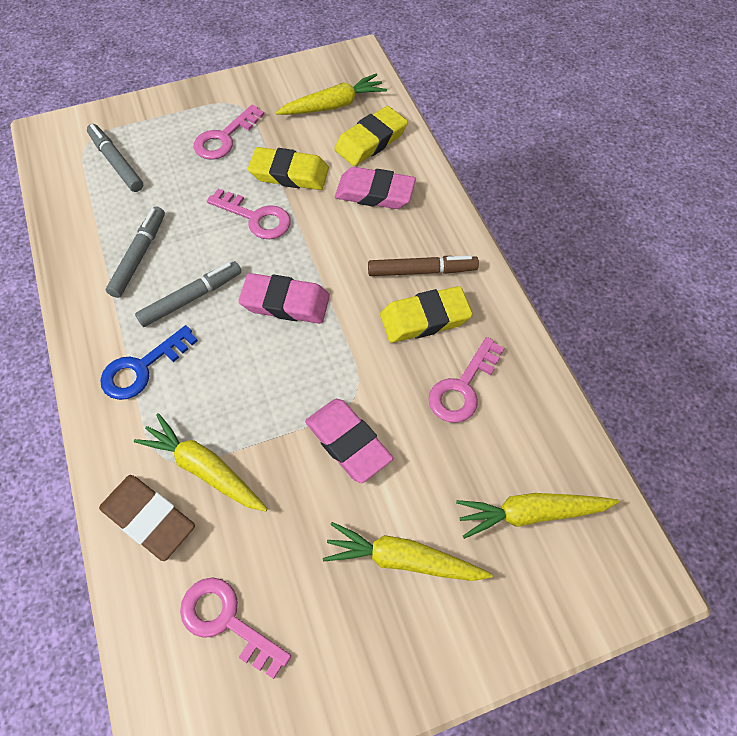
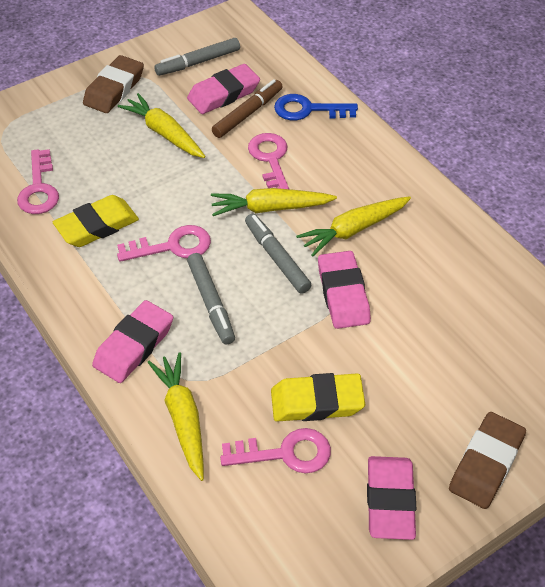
brown eraser: 1 -> 2
pink eraser: 3 -> 4
yellow eraser: 3 -> 2

